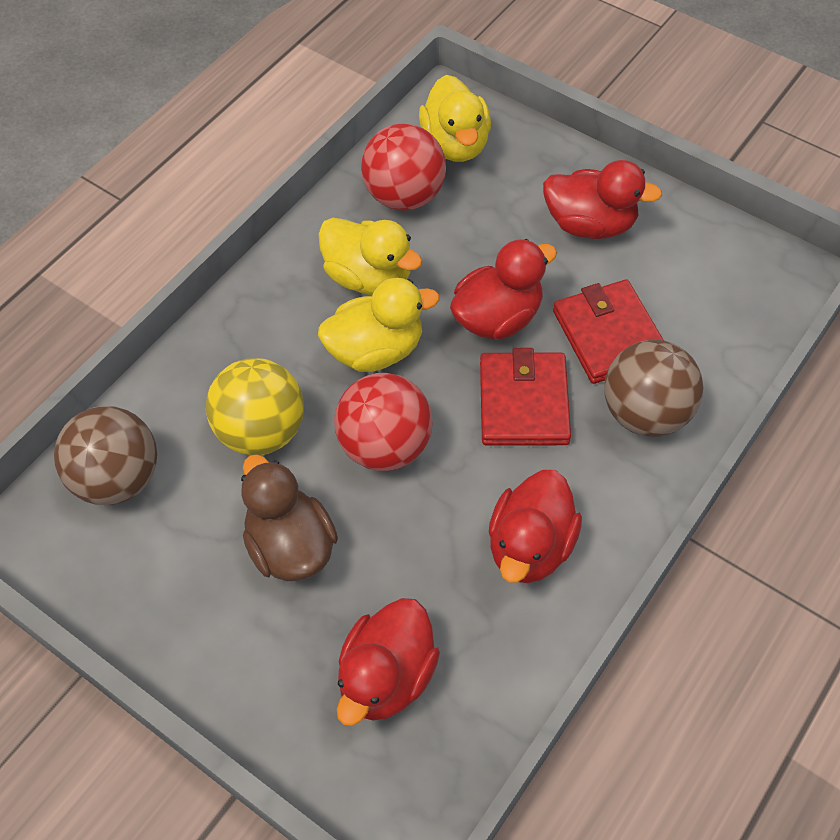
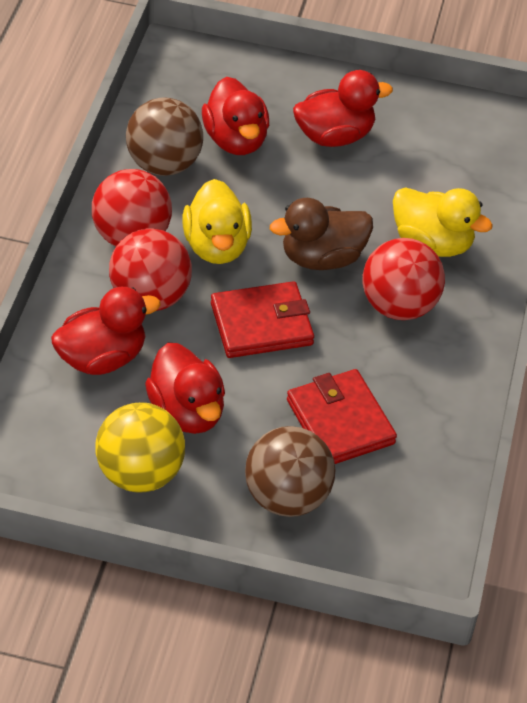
red ball: 2 -> 3
yellow duck: 3 -> 2

